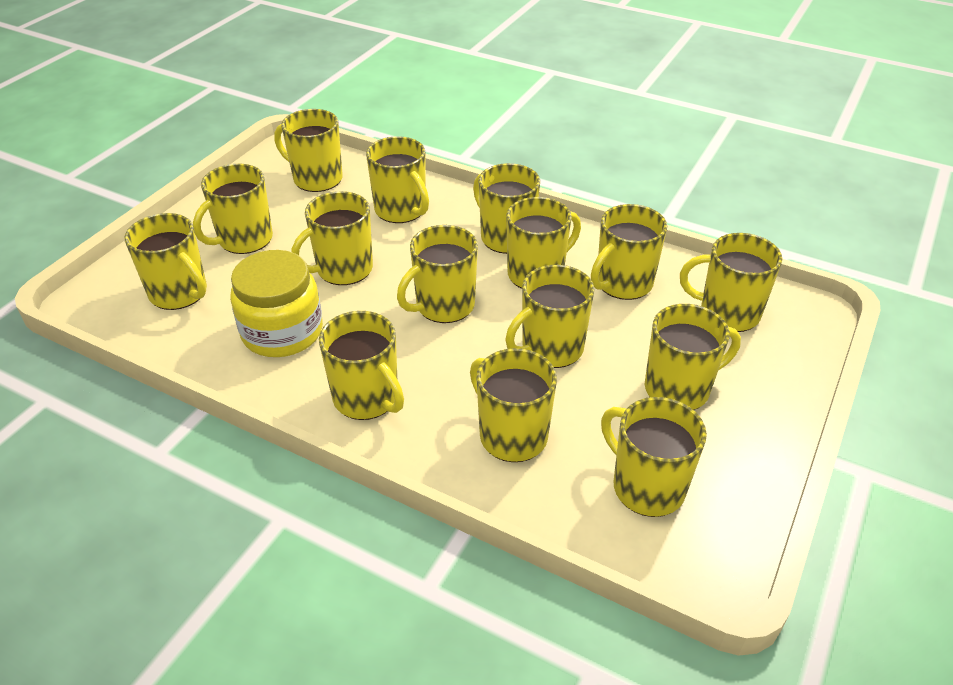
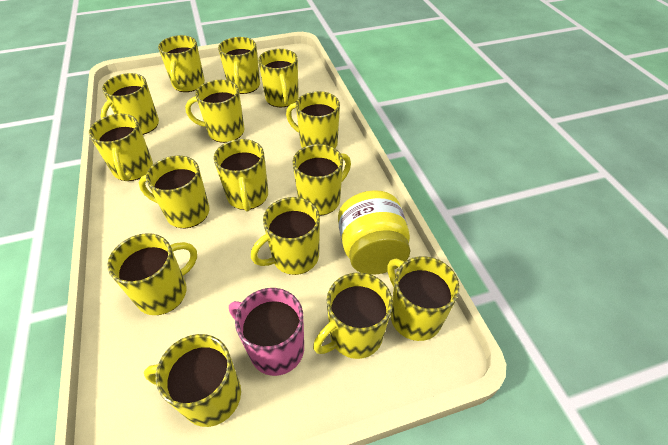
pink mug: 0 -> 1

